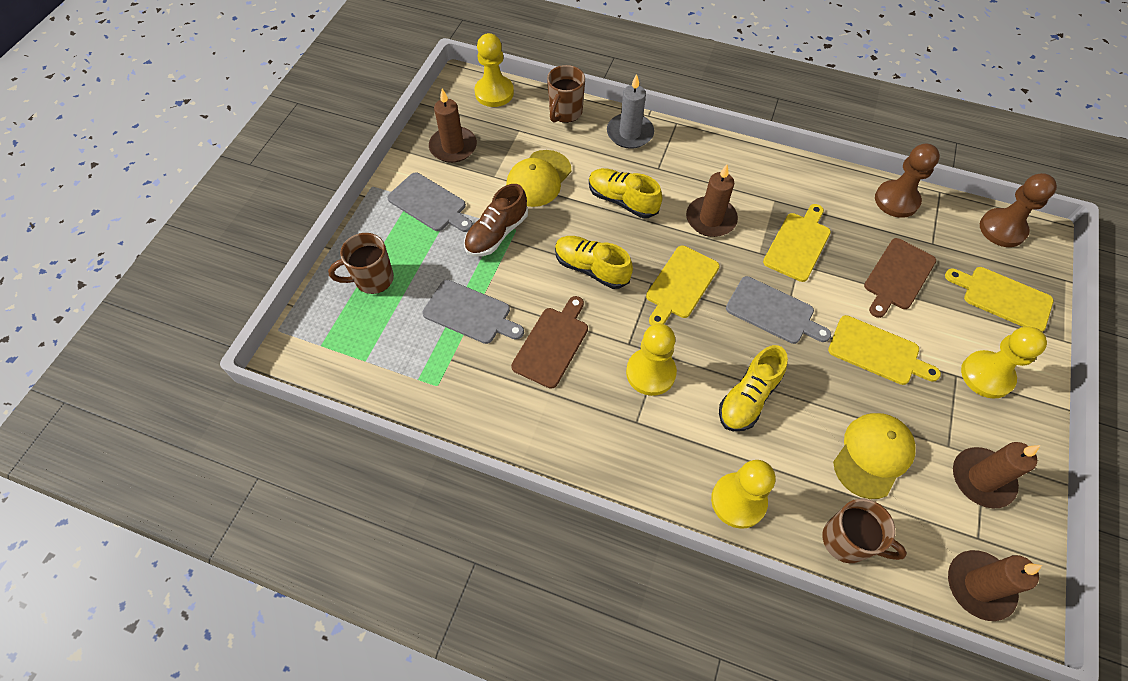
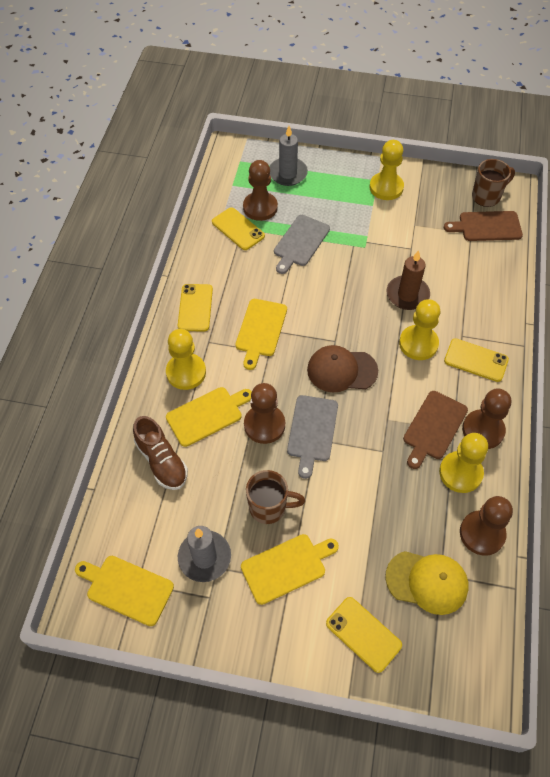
brown candle: 4 -> 1
brown cap: 0 -> 1
brown mug: 3 -> 2
brown pawn: 2 -> 4
grey candle: 1 -> 2
grey cutting board: 3 -> 2
yellow cap: 2 -> 1
yellow phone: 0 -> 4
yellow shoe: 3 -> 0

